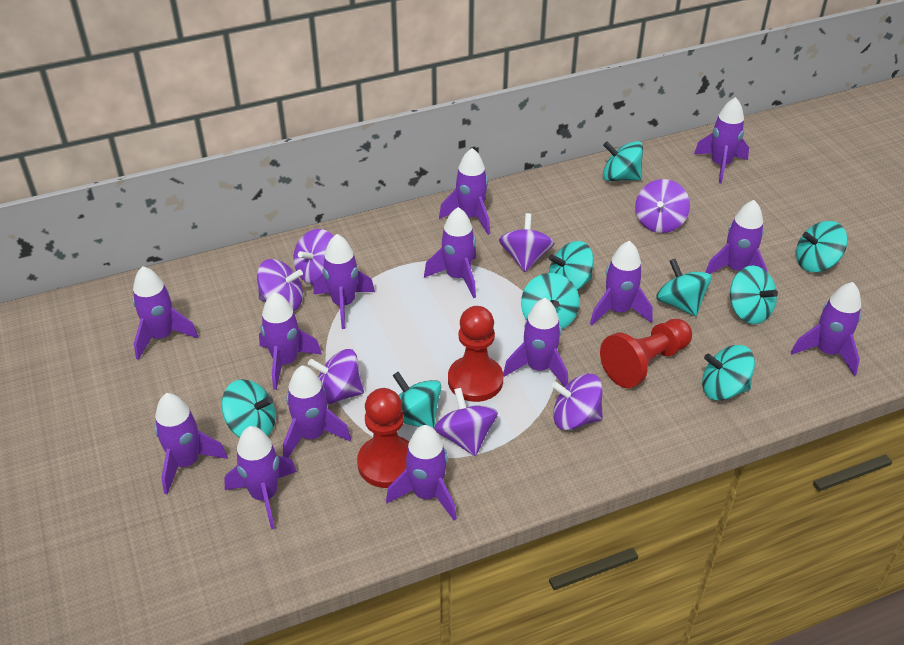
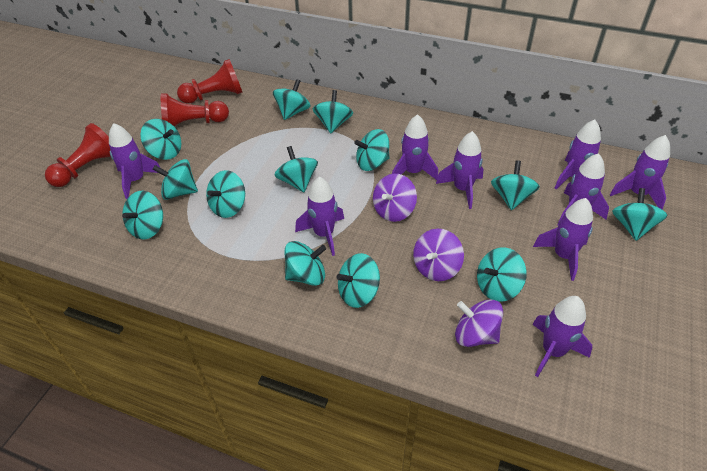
purple rocket: 14 -> 9
purple spinning top: 7 -> 3
turquoise spinning top: 9 -> 13

